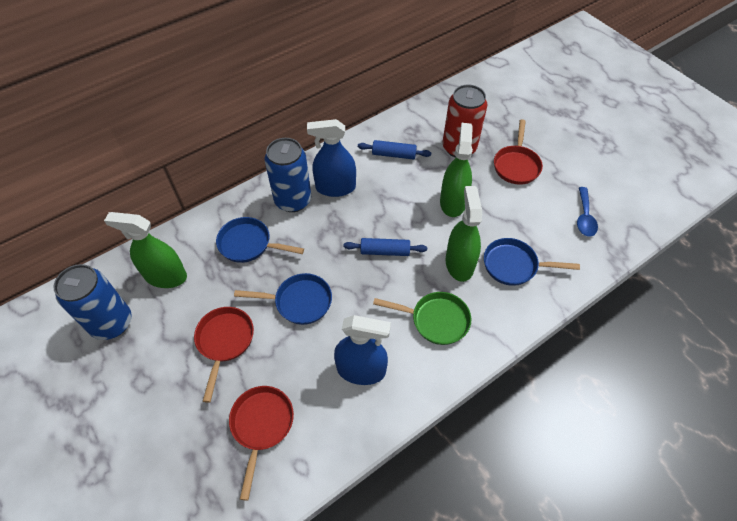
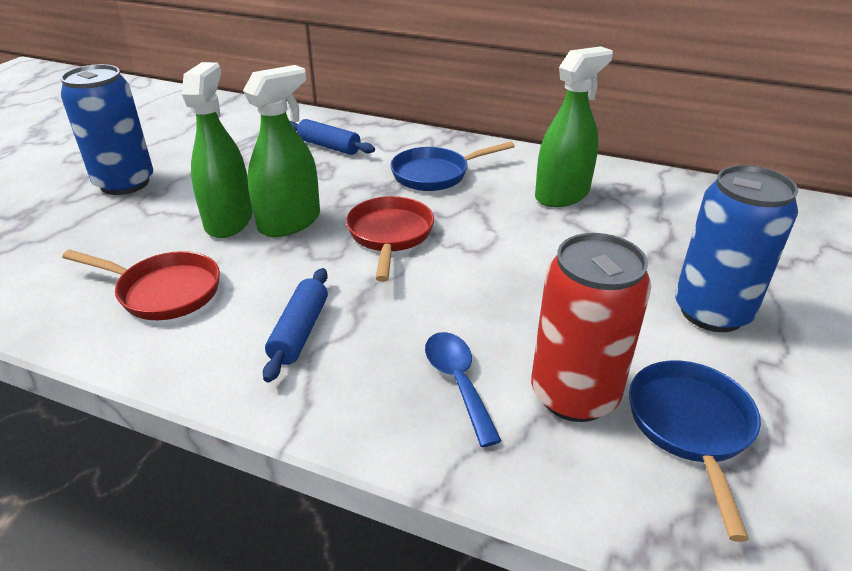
blue pan: 3 -> 2
blue spray bottle: 2 -> 0
green pan: 1 -> 0
red pan: 3 -> 2

